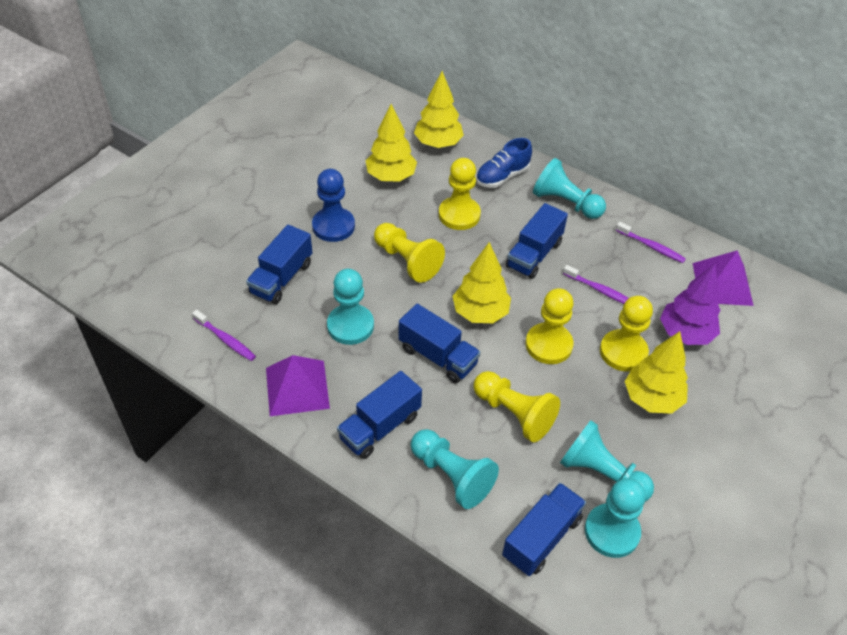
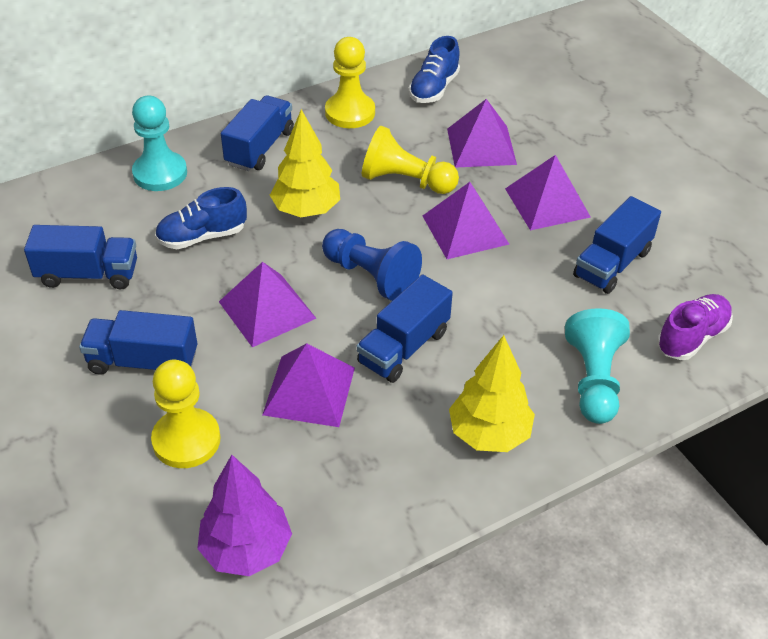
blue shoe: 1 -> 2
purple pyramid: 2 -> 5
purple shoe: 0 -> 1
purple toothbrush: 3 -> 0
turquoise pawn: 5 -> 2
yellow pawn: 5 -> 3
yellow tree: 4 -> 2

